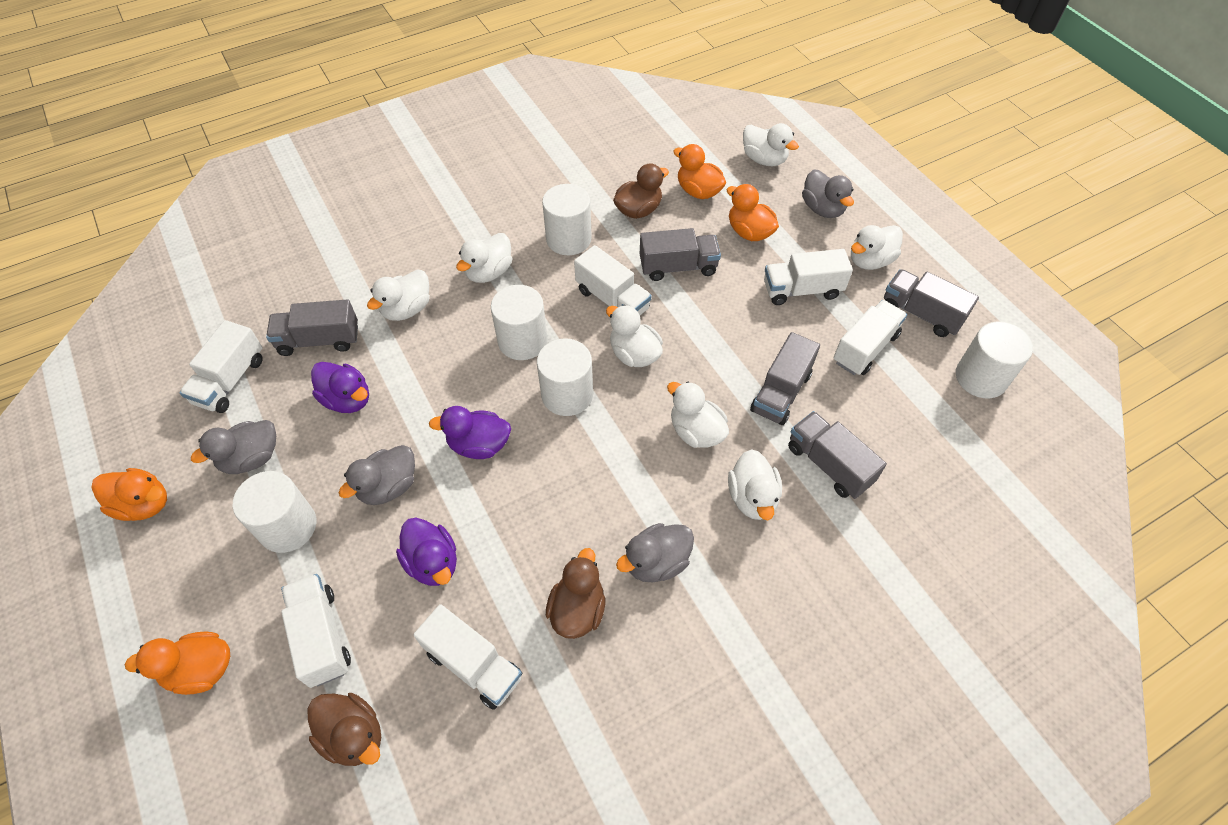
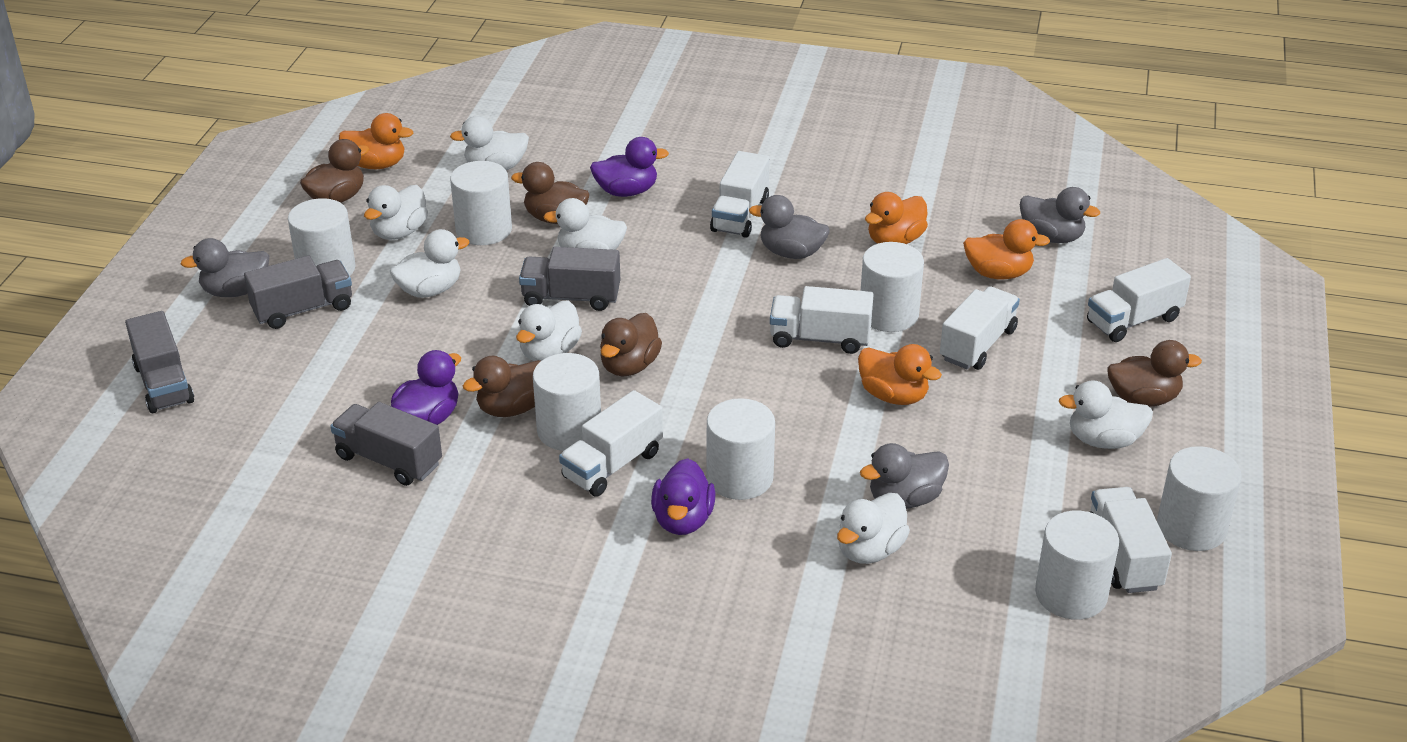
brown duck: 3 -> 5
grey truck: 5 -> 4
white cylinder: 5 -> 7

